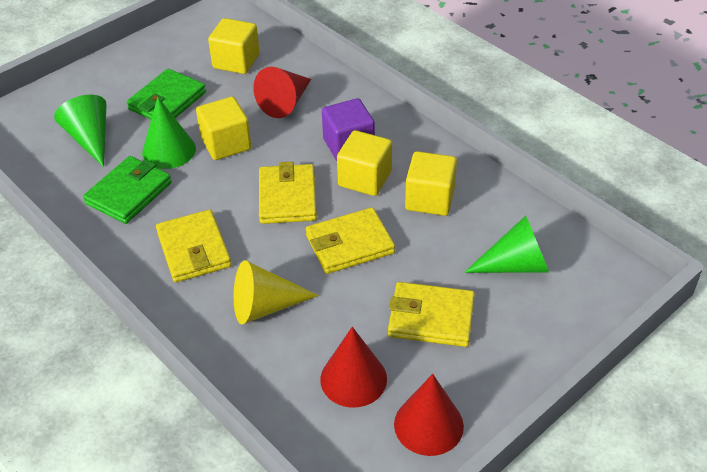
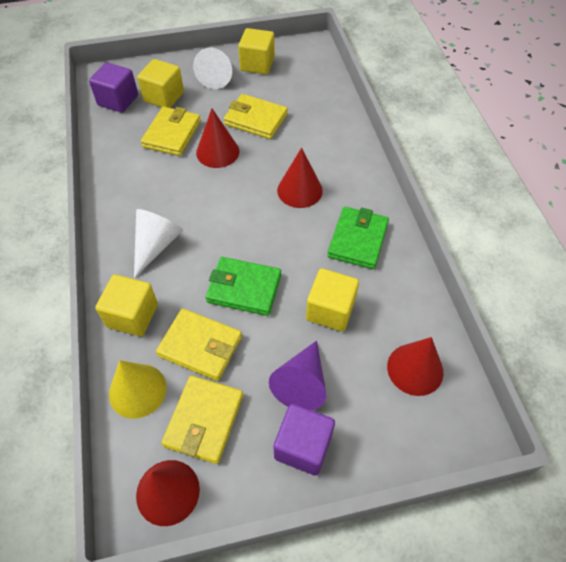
green cone: 3 -> 0
purple cone: 0 -> 1
purple cube: 1 -> 2
red cone: 3 -> 4
white cone: 0 -> 2

